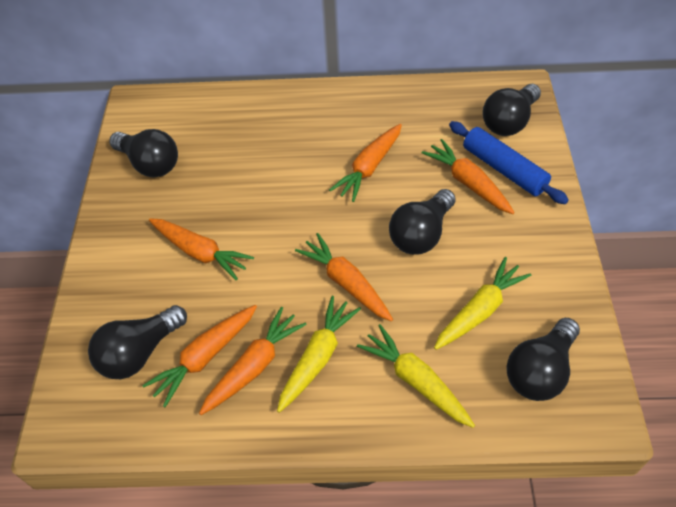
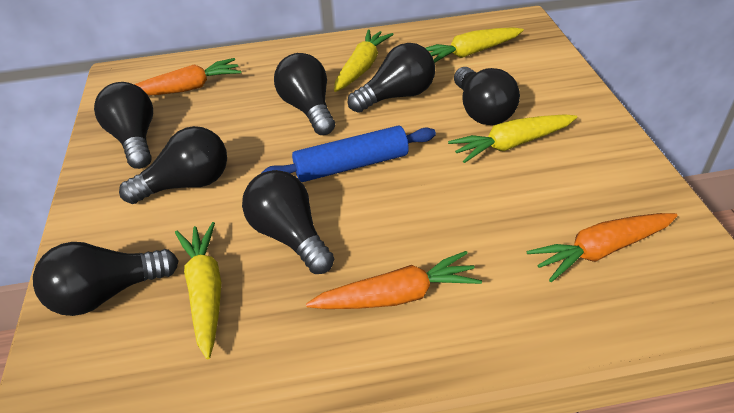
black light bulb: 5 -> 7
orange carrot: 6 -> 3
yellow carrot: 3 -> 4

